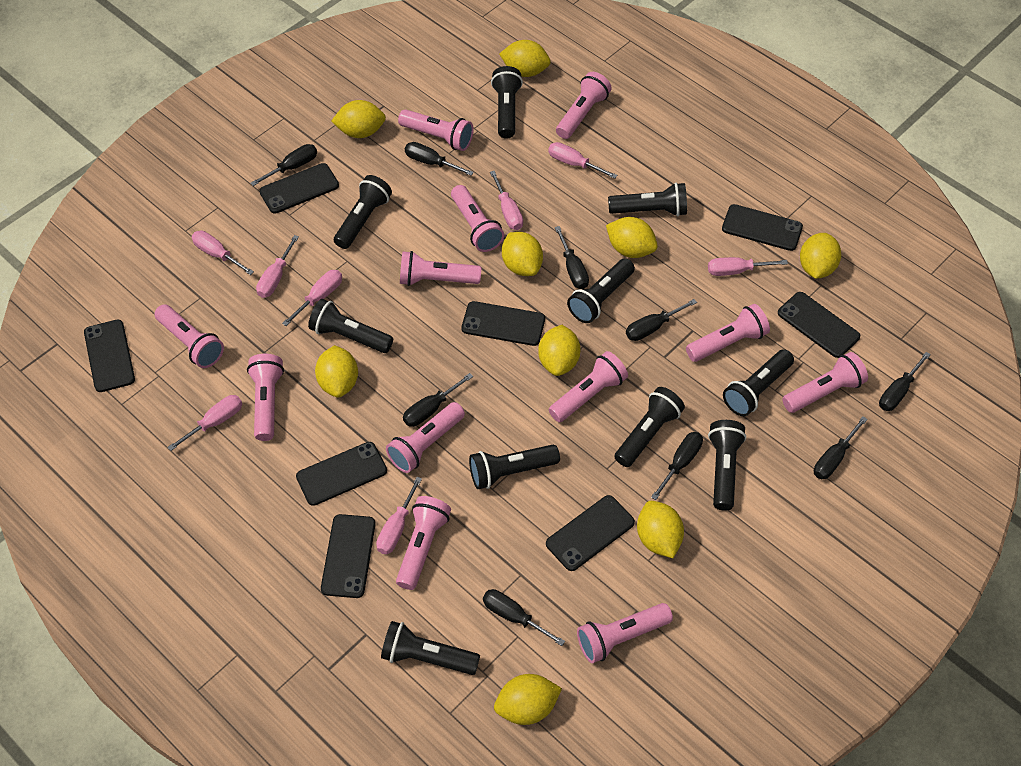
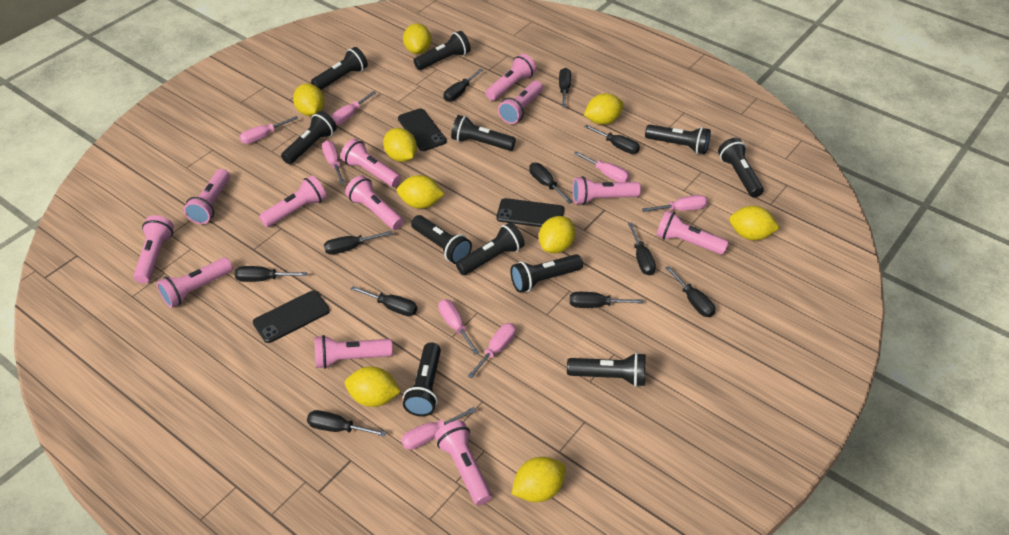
black flashlight: 10 -> 11
black phone: 8 -> 3
black screwdriver: 9 -> 11

